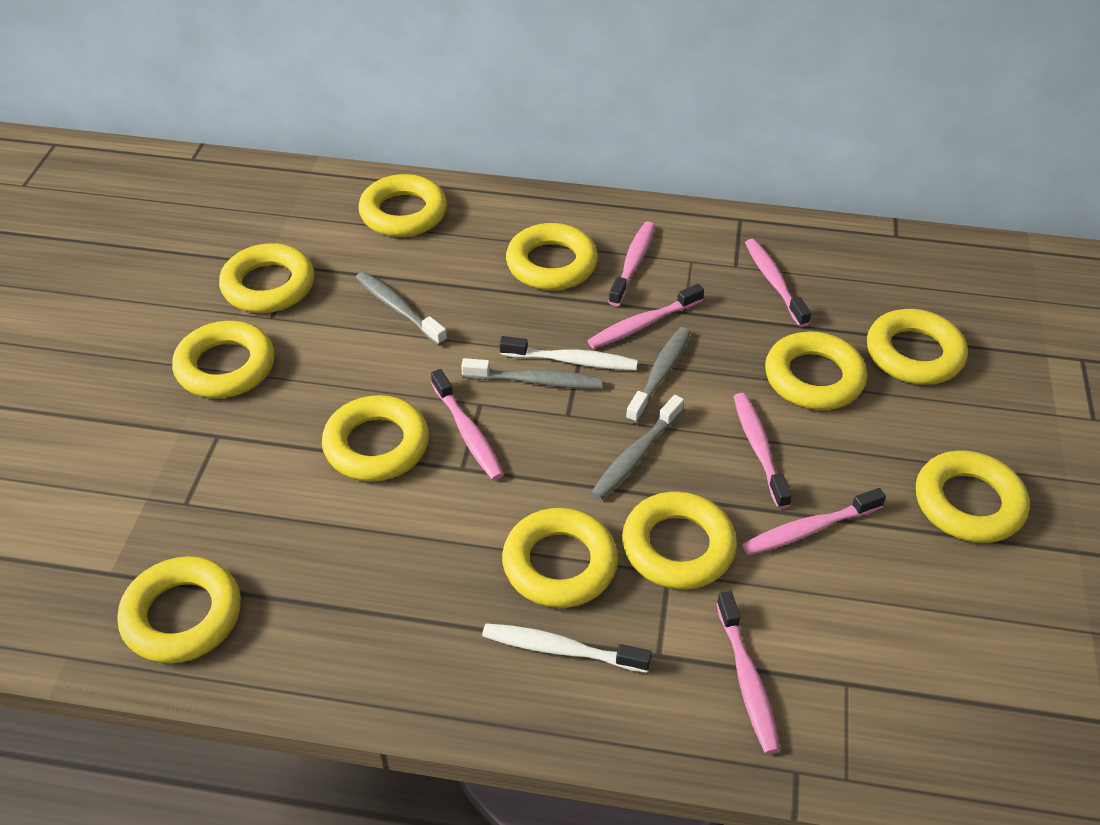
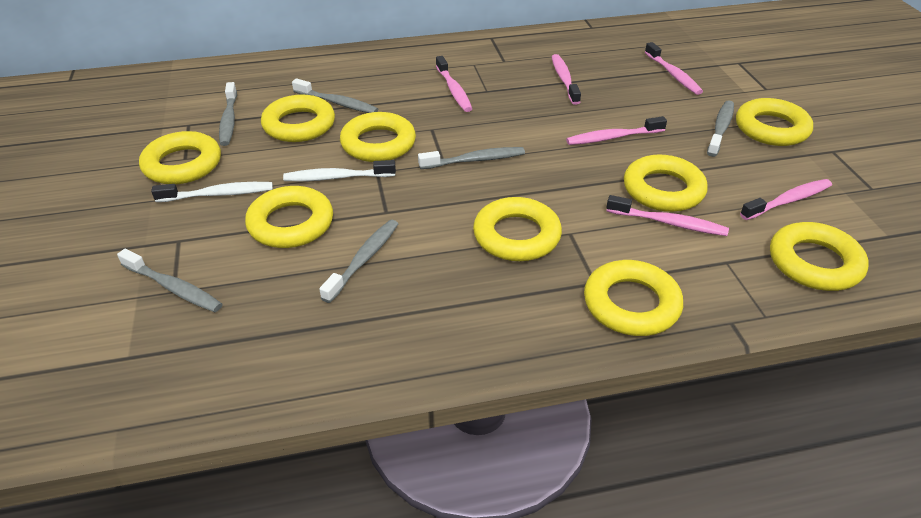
grey toothbrush: 4 -> 6
pink toothbrush: 7 -> 6
yellow ring: 11 -> 9

